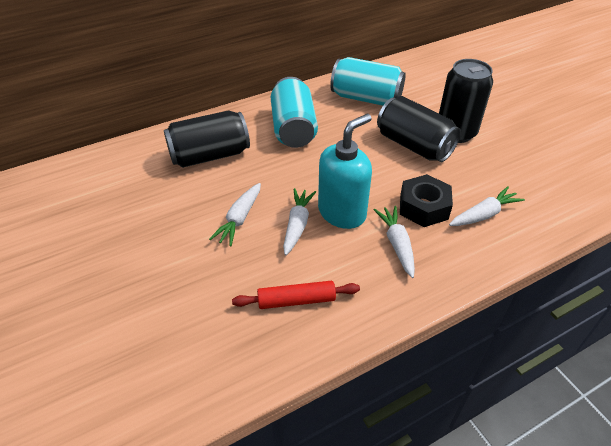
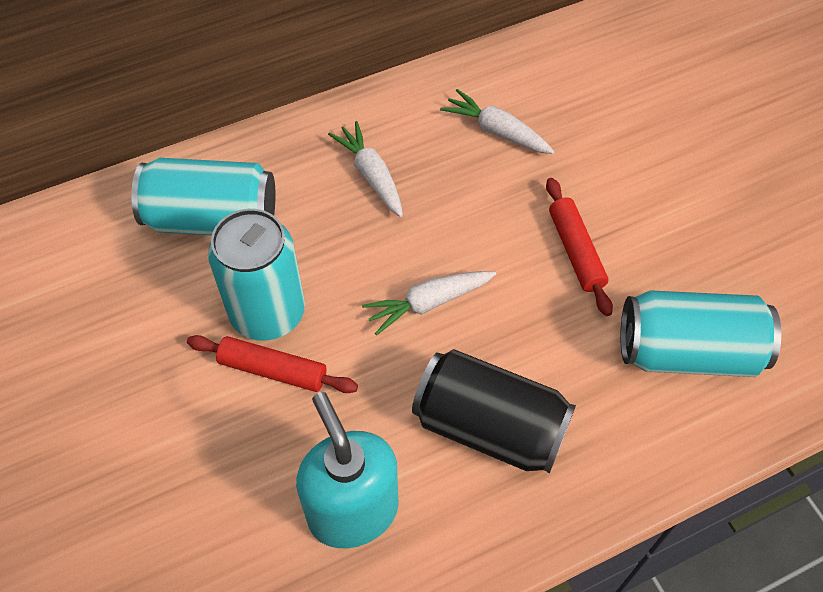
black can: 3 -> 1
black nut: 1 -> 0
red rolling pin: 1 -> 2
turquoise can: 2 -> 3
white carrot: 4 -> 3

